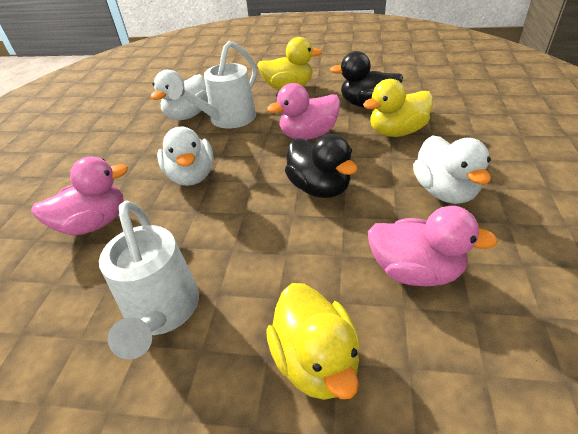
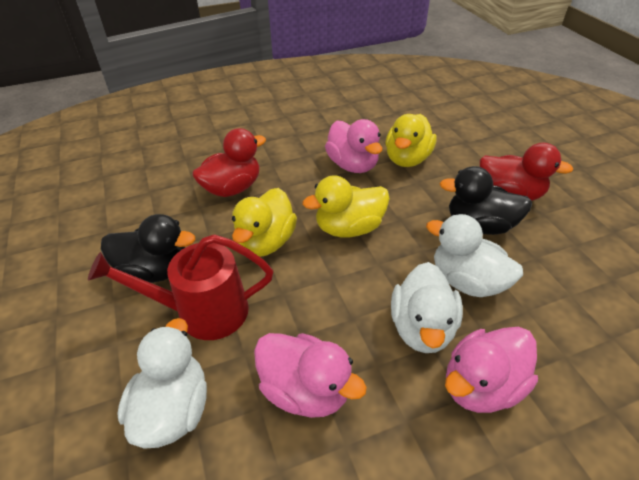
red duck: 0 -> 2
red watering can: 0 -> 1
white watering can: 2 -> 0

